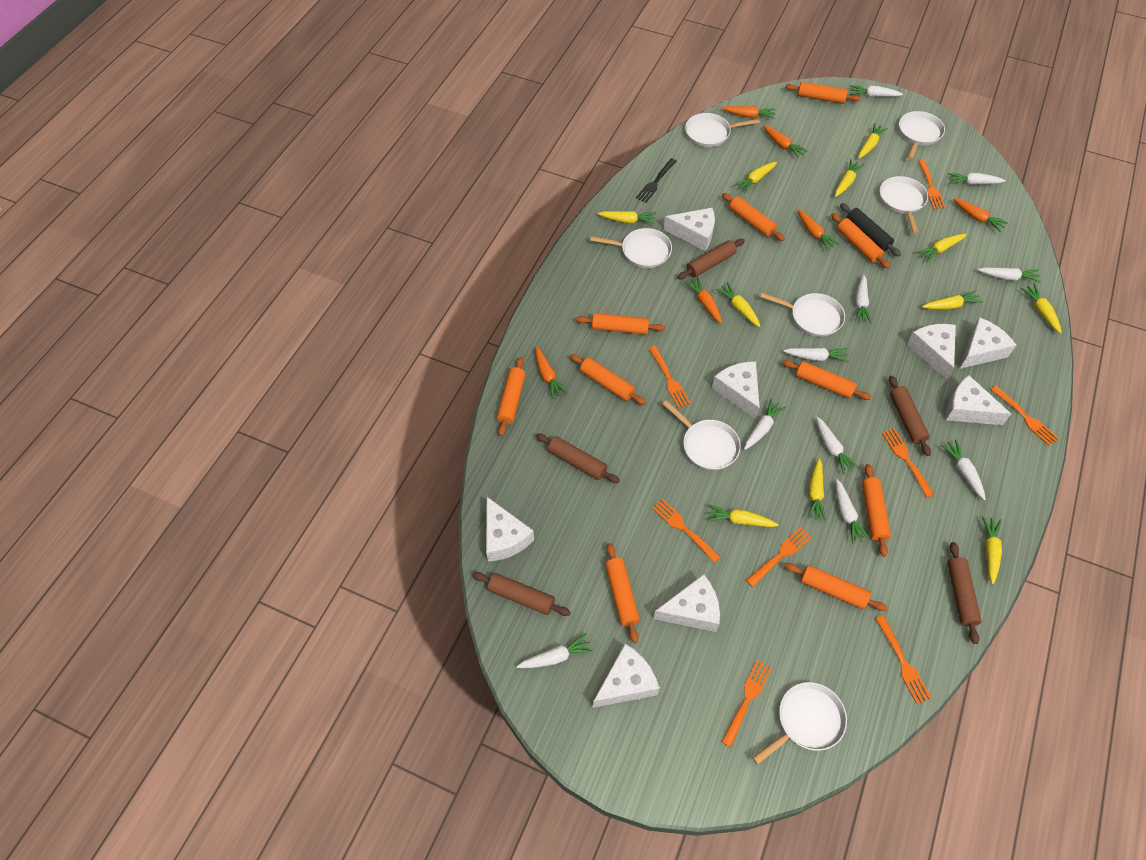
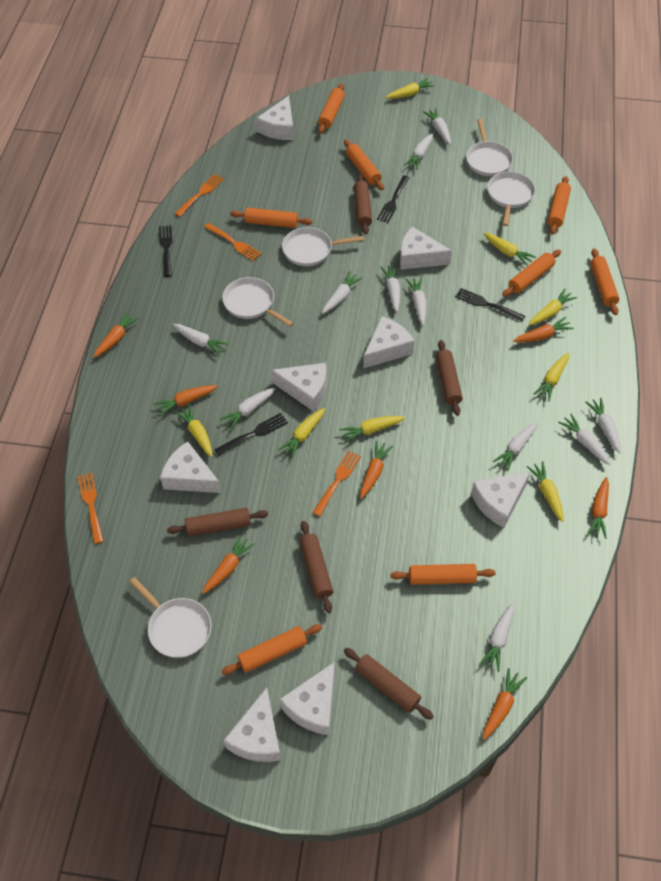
black fork: 1 -> 4
black rolling pin: 1 -> 0
orange carrot: 6 -> 7
orange fork: 8 -> 4
orange rolling pin: 10 -> 8
white carrot: 10 -> 11
white pan: 7 -> 5
yellow carrot: 11 -> 8

